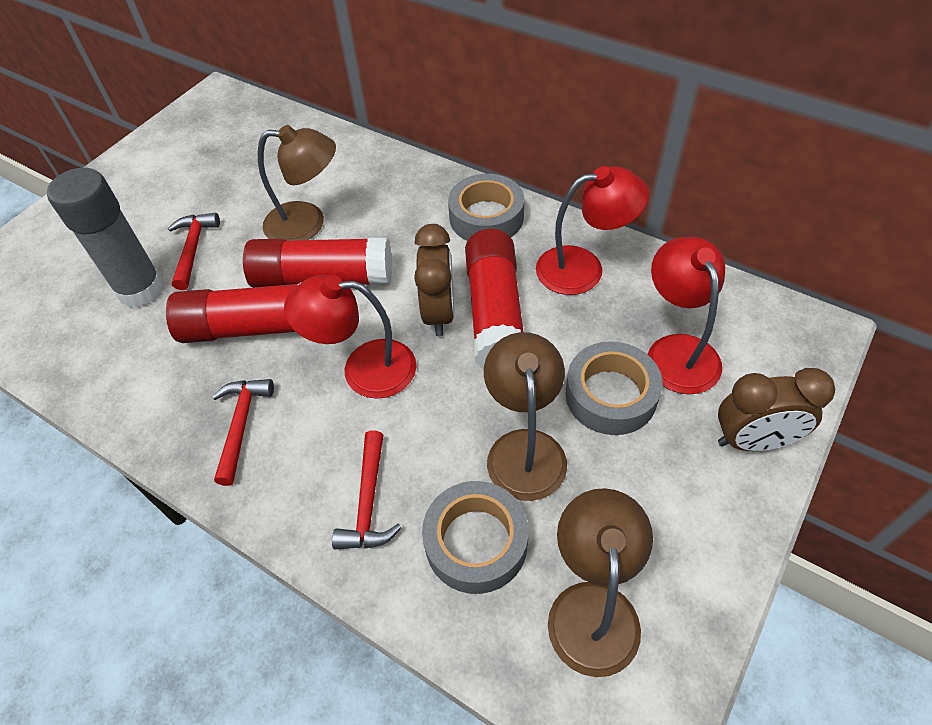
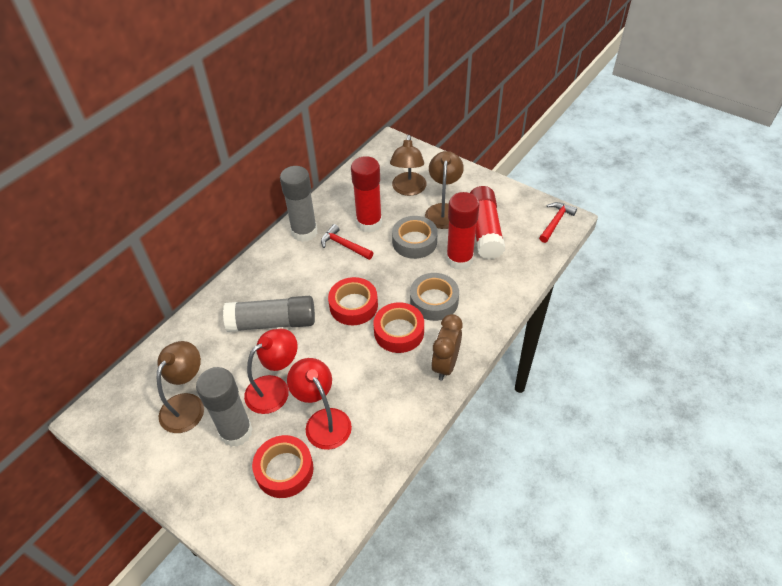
brown clock: 2 -> 1
grey glue stick: 1 -> 3
grey tape: 3 -> 2
red hammer: 3 -> 2
red lamp: 3 -> 2
red tape: 0 -> 3

